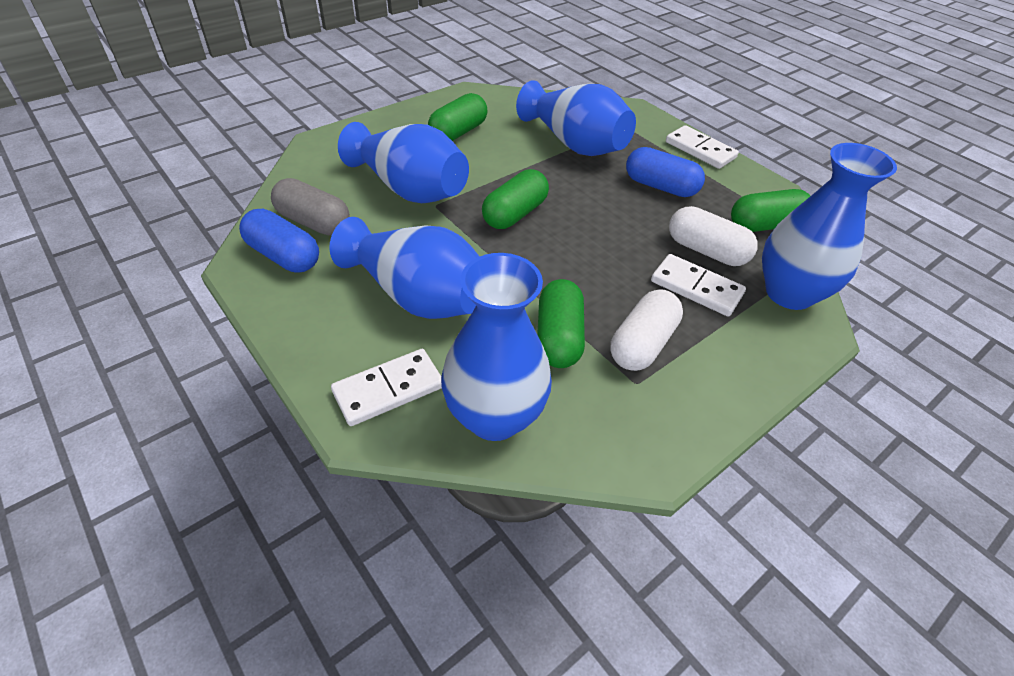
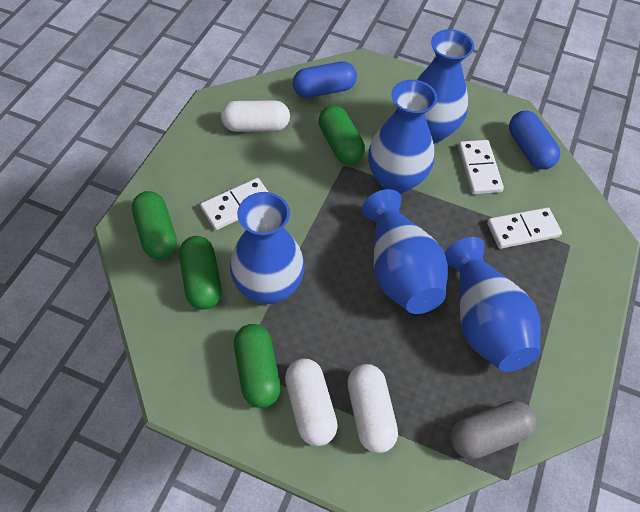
white capsule: 2 -> 3

